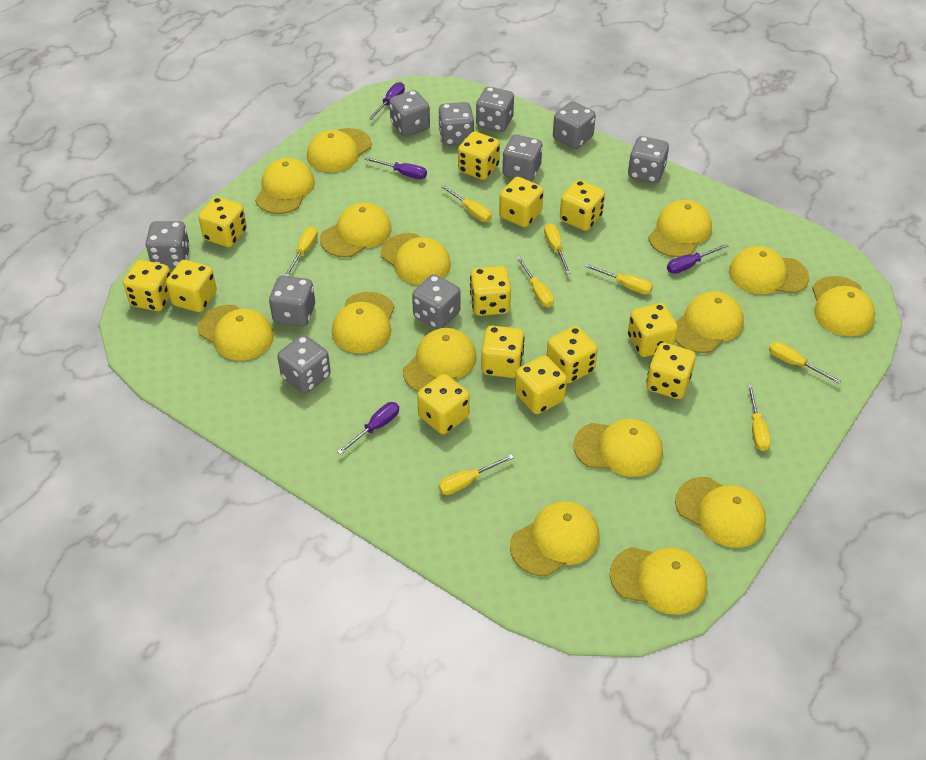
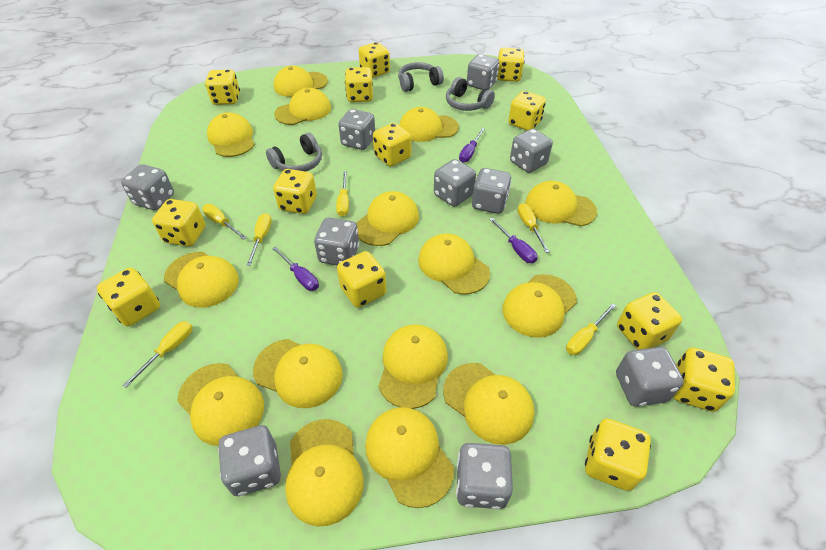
grey headphones: 0 -> 3
purple screwdriver: 4 -> 3
yellow screwdriver: 8 -> 6

